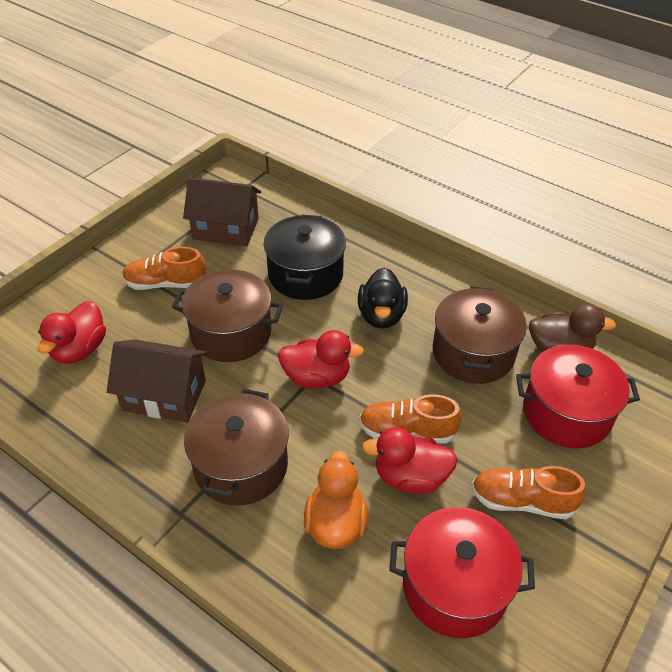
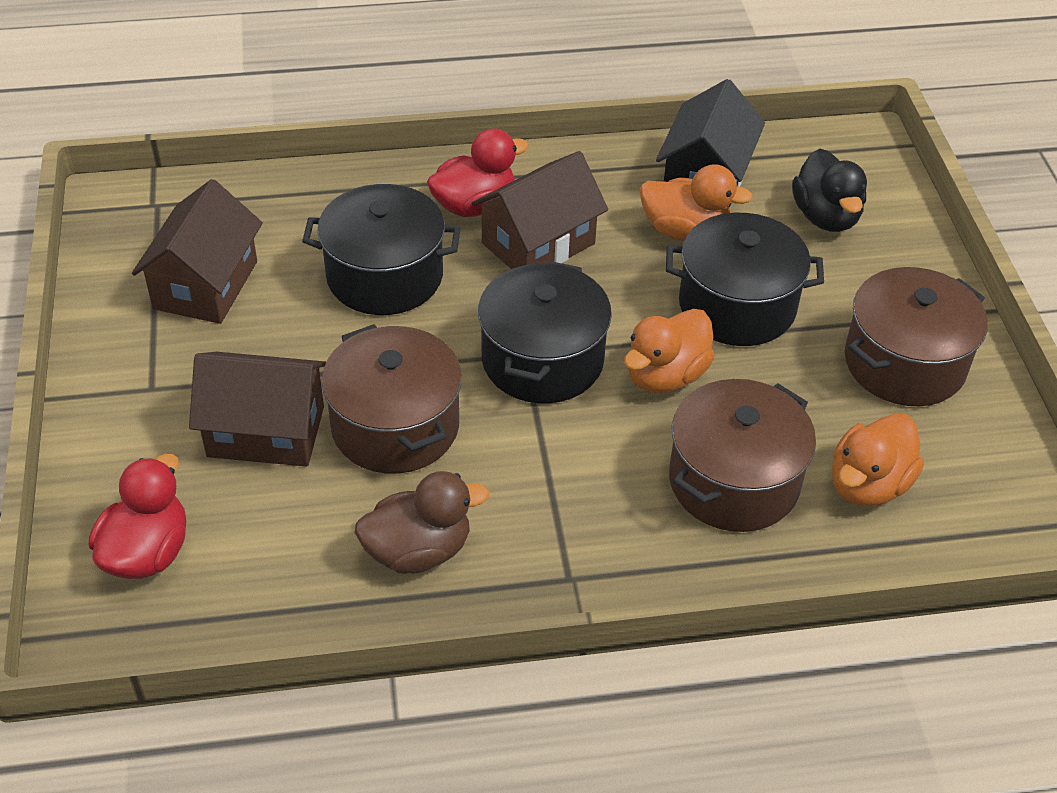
black house: 0 -> 1
black pot: 1 -> 3
brown house: 2 -> 3
orange duck: 1 -> 3
orange shoe: 3 -> 0
red duck: 3 -> 2
red pot: 2 -> 0

